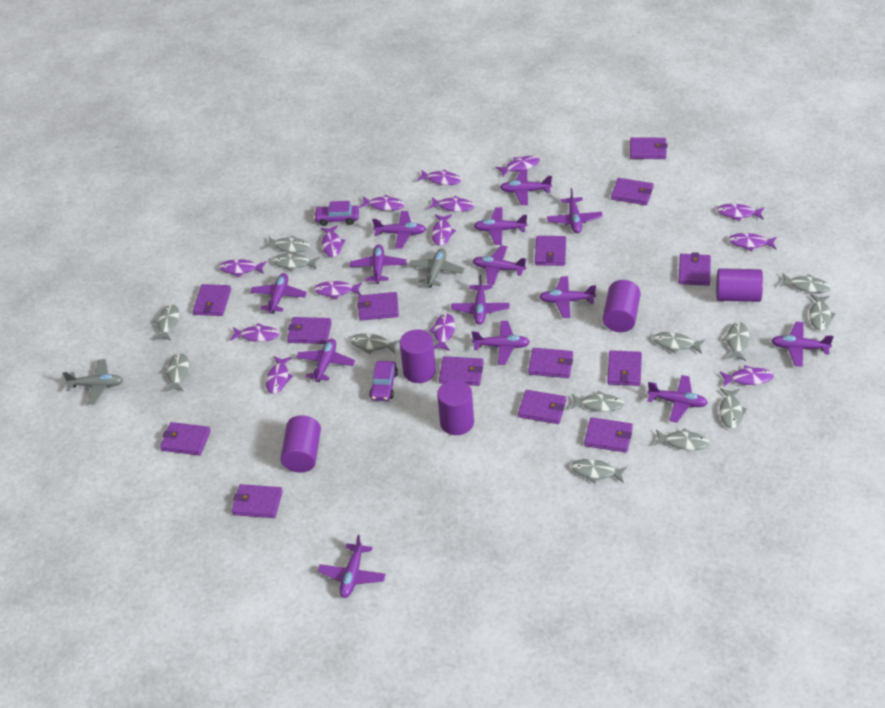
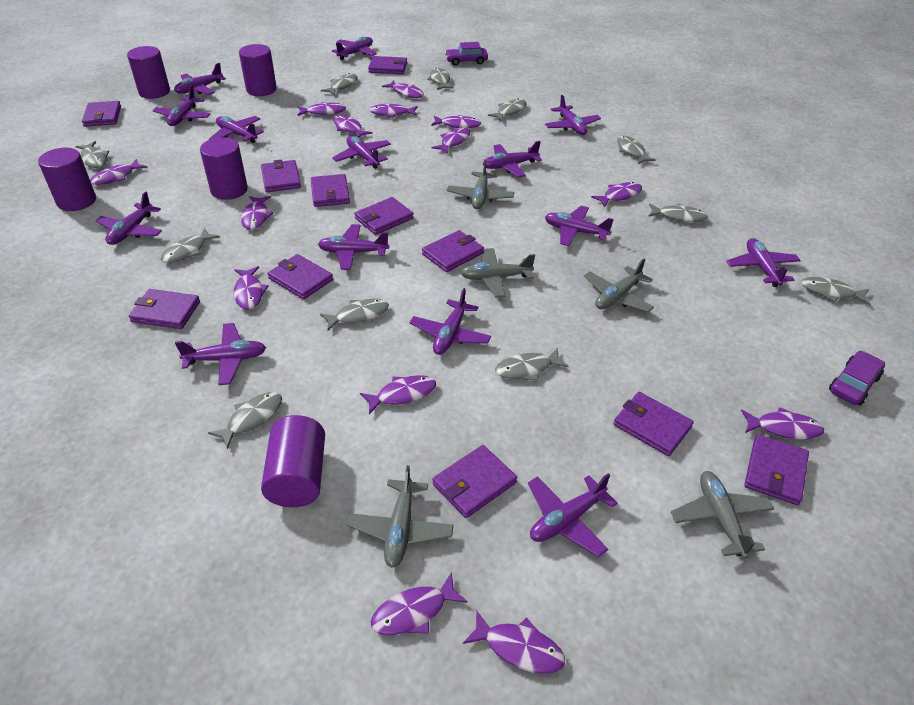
grey fish: 13 -> 11
grey plane: 2 -> 5
purple wallet: 14 -> 11

